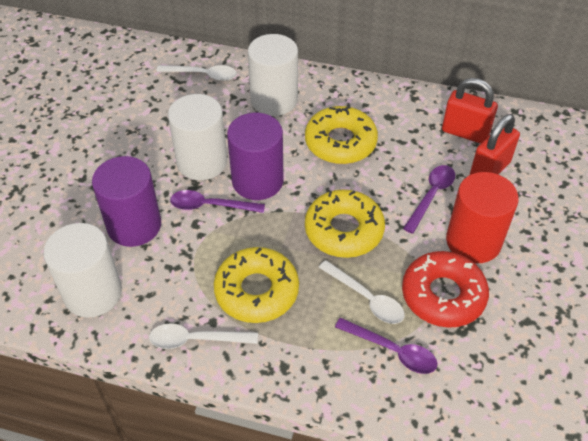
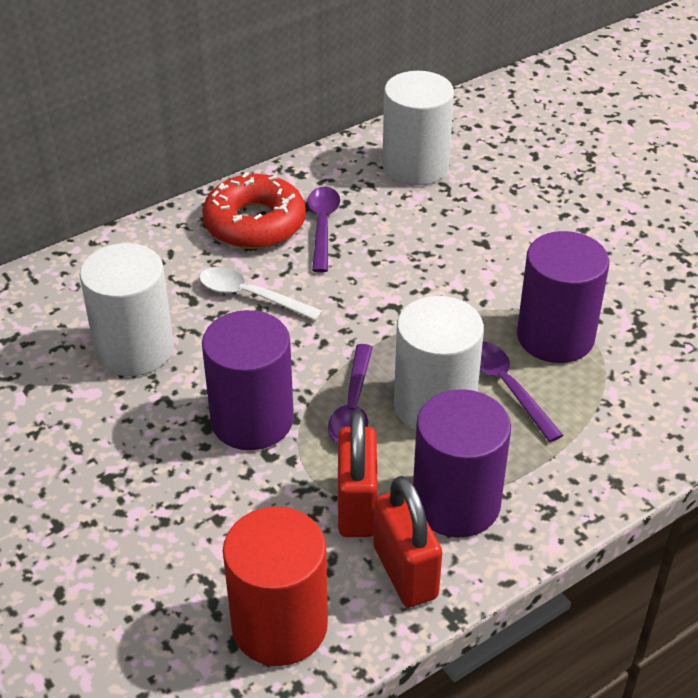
purple cylinder: 2 -> 3
white spoon: 3 -> 1
yellow donut: 3 -> 0

